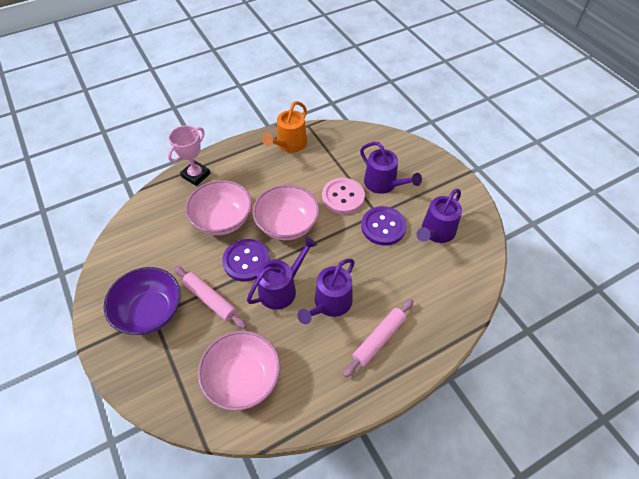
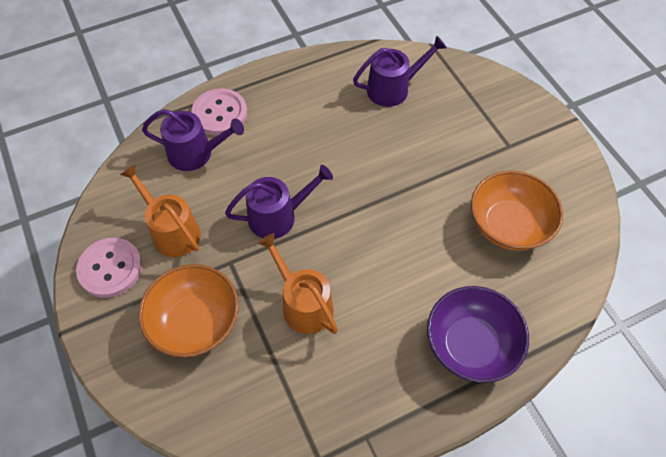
orange bowl: 0 -> 2
orange watering can: 1 -> 2
pink bowl: 3 -> 0
pink button: 1 -> 2
pink rolling pin: 2 -> 0
pink trophy: 1 -> 0
purple button: 2 -> 0
purple watering can: 4 -> 3

